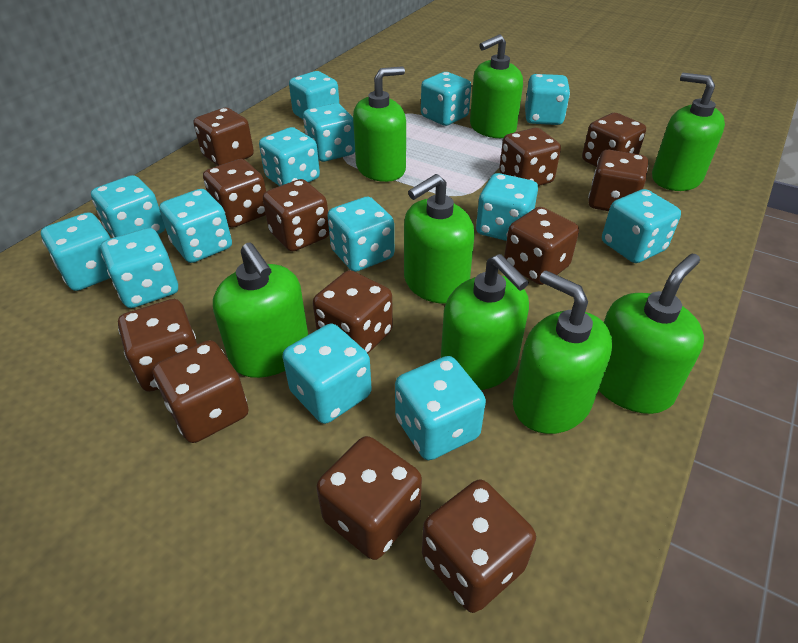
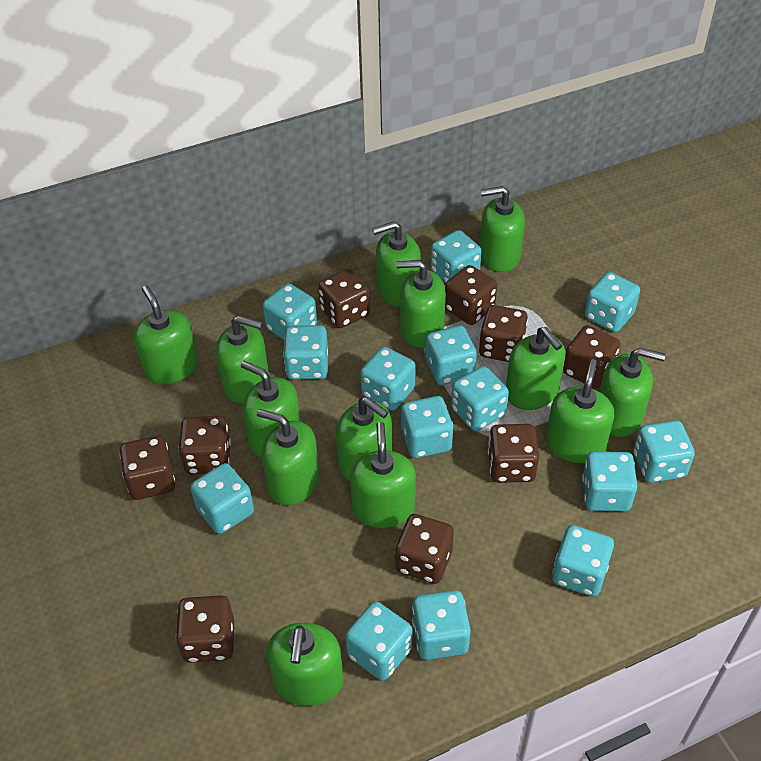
brown dice: 12 -> 9
green soap dispenser: 8 -> 13

